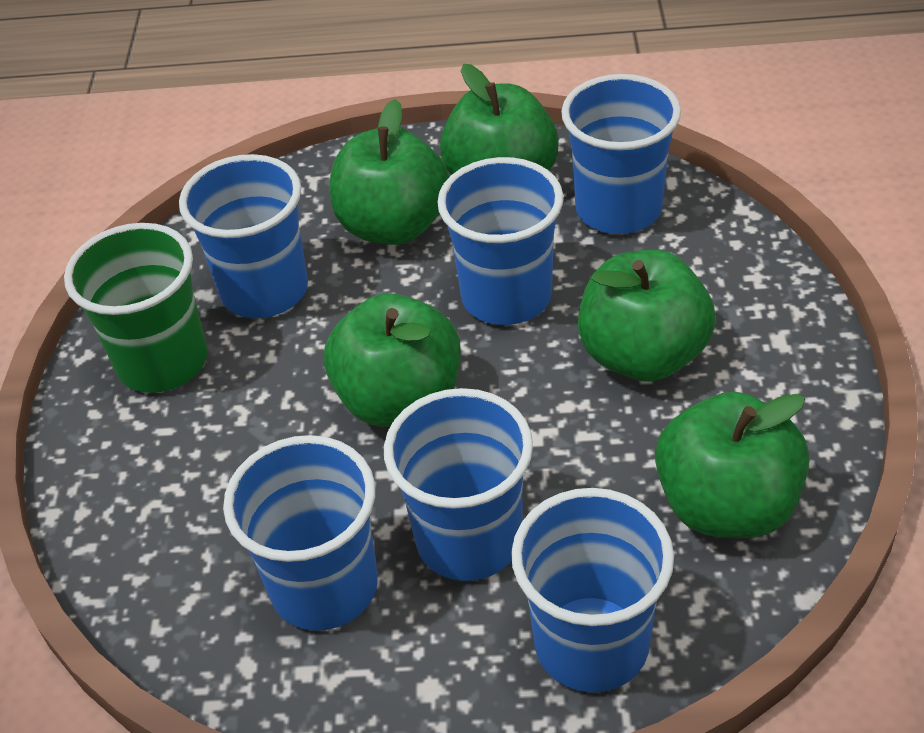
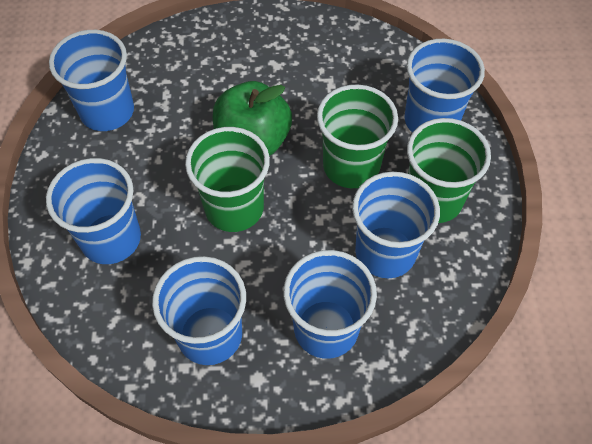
green apple: 5 -> 1
green cup: 1 -> 3

